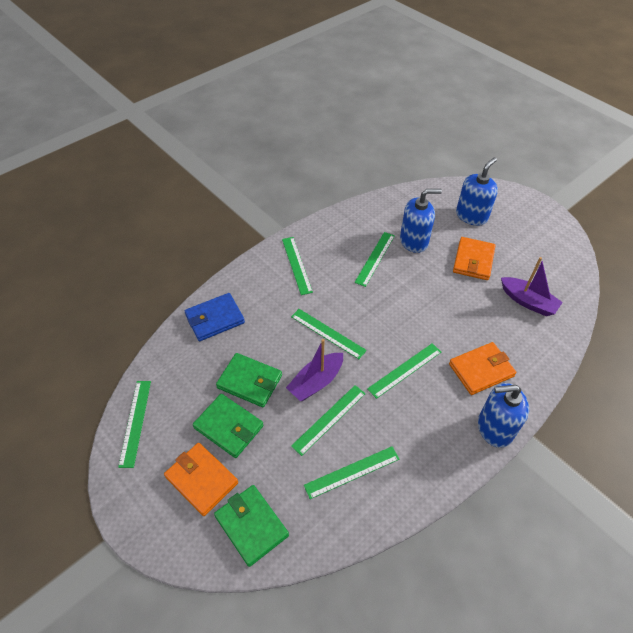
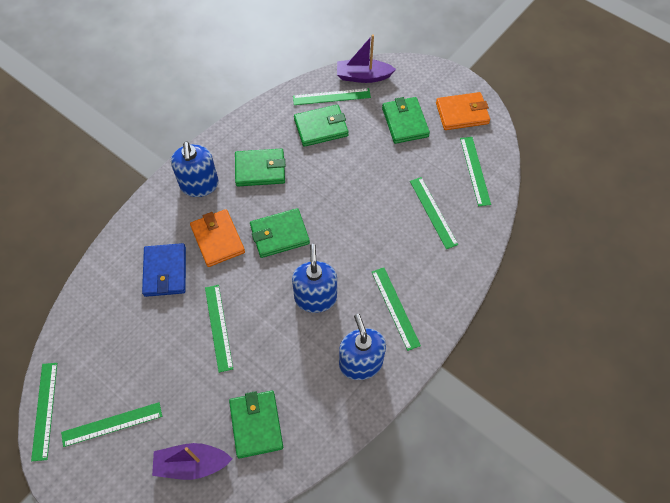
green wallet: 3 -> 5
orange wallet: 3 -> 2

